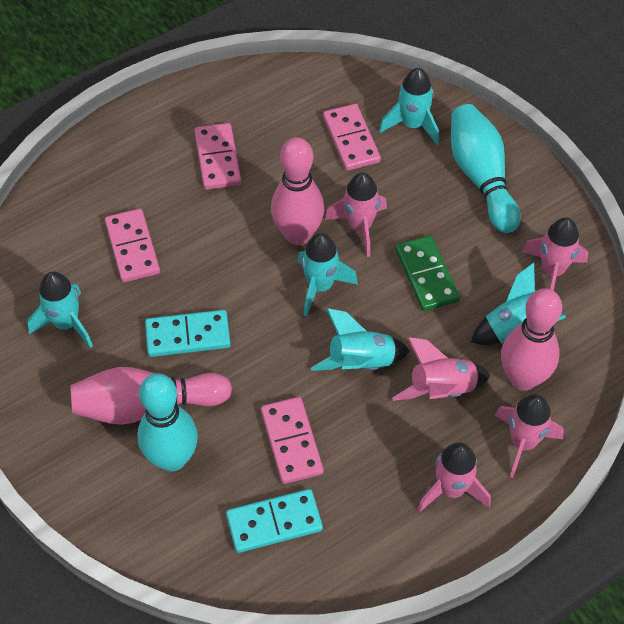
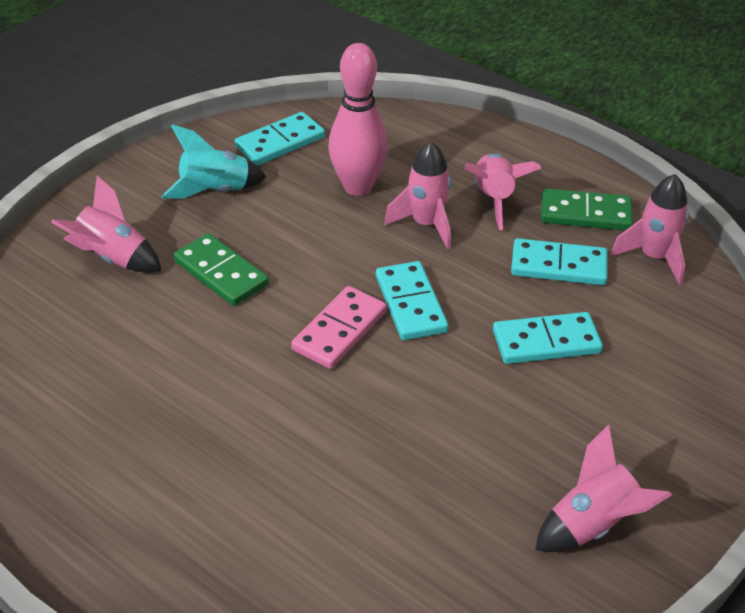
green domino: 1 -> 2
pink bowling pin: 3 -> 1
pink domino: 4 -> 1
turquoise bowling pin: 2 -> 0
turquoise domino: 2 -> 4
turquoise rocket: 5 -> 1

